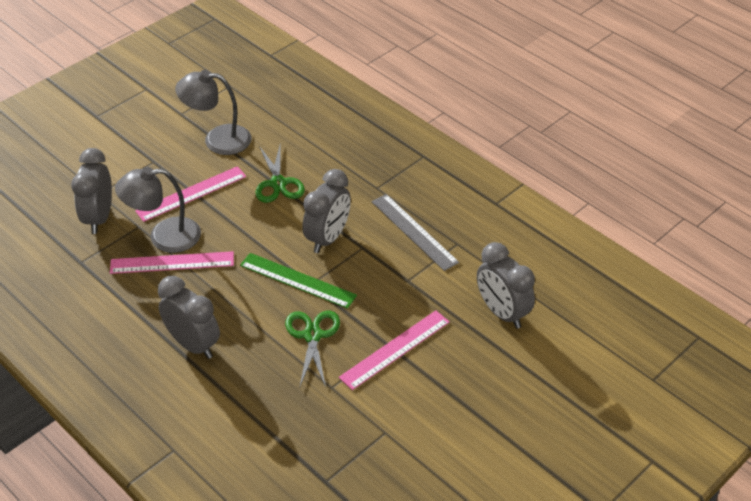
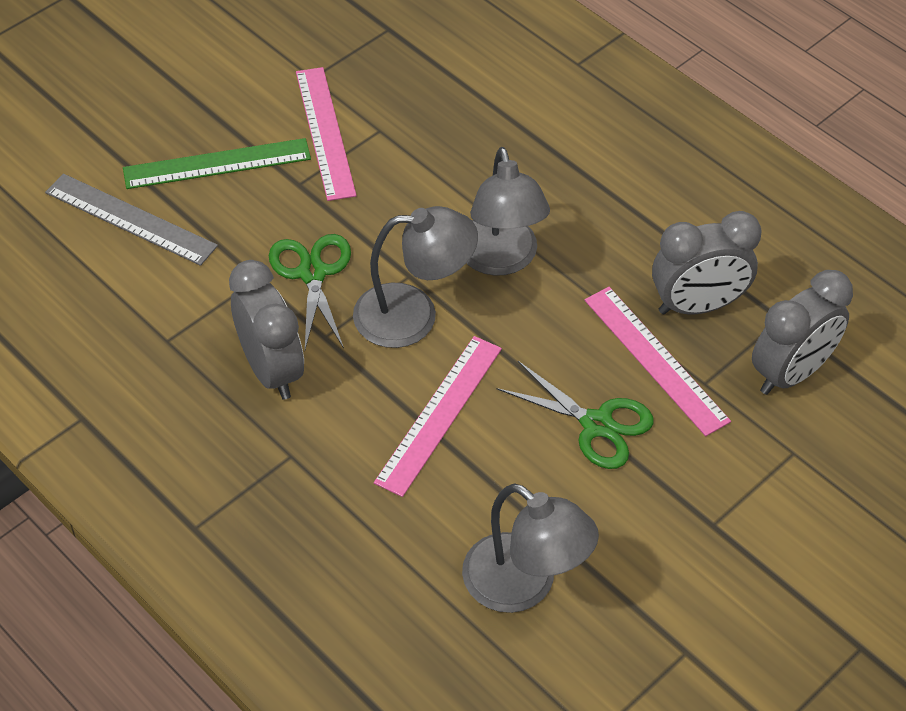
grey clock: 4 -> 3
grey lamp: 2 -> 3

